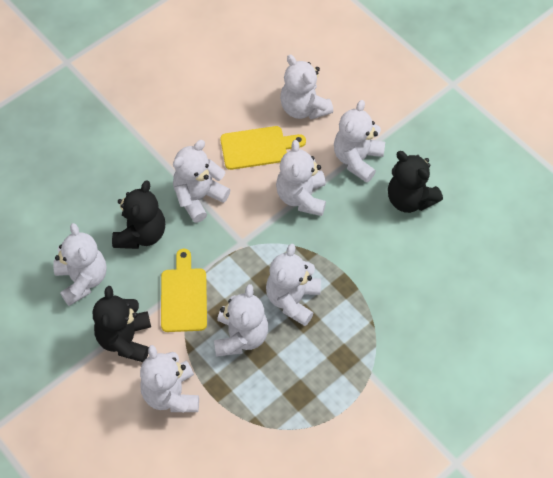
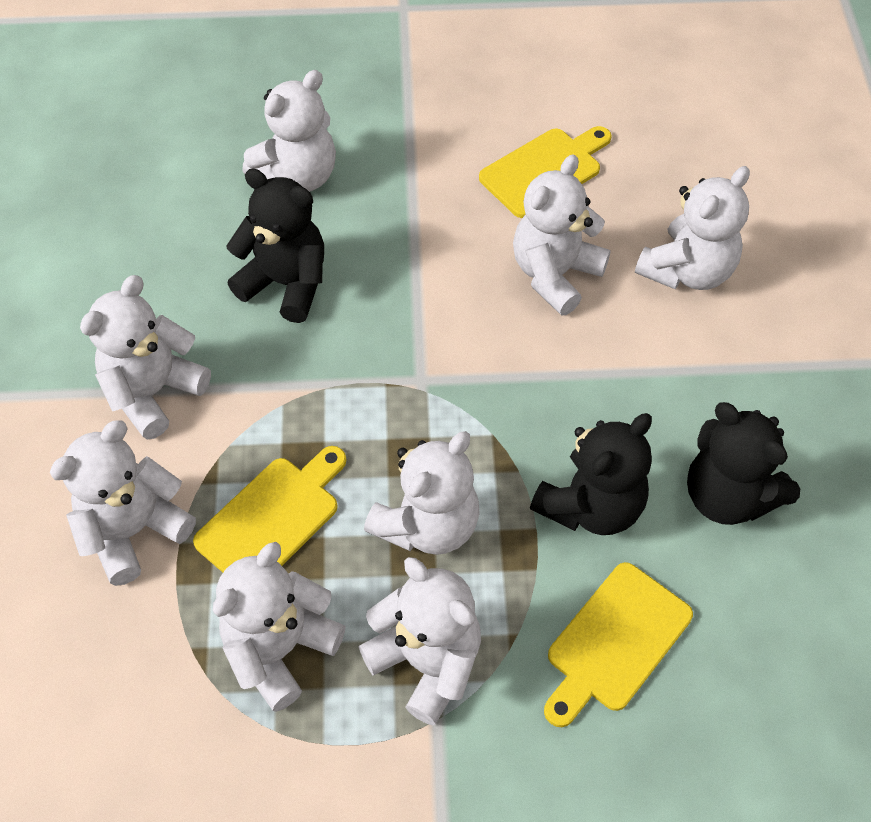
yellow cutting board: 2 -> 3

